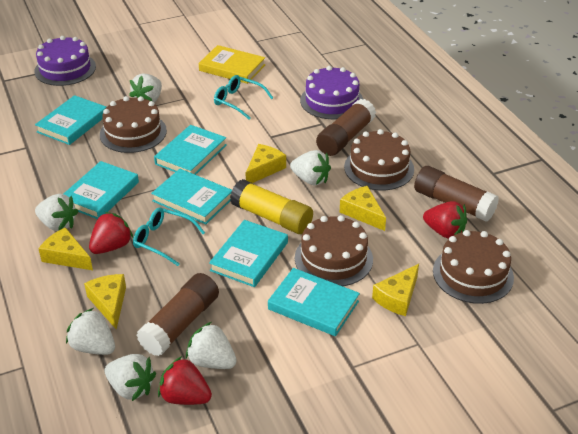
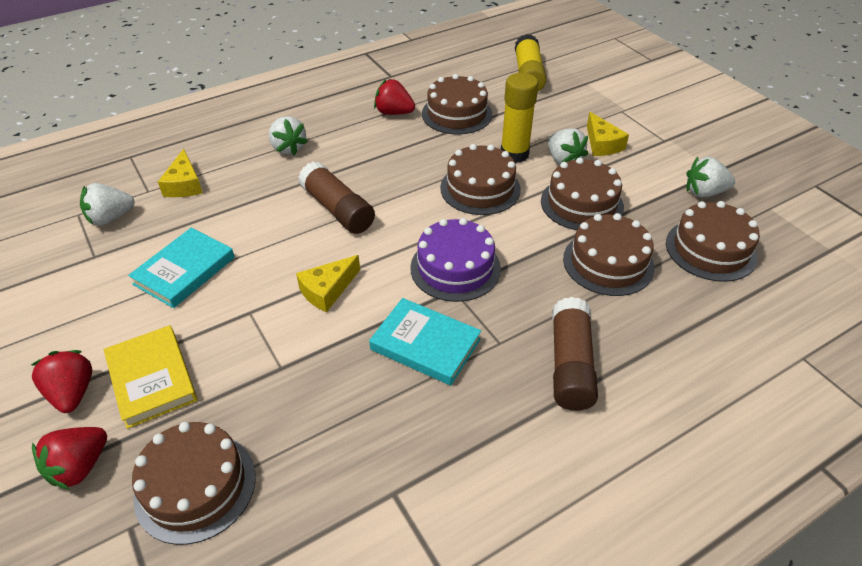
brown cake: 4 -> 6
brown glue stick: 3 -> 2
purple cake: 2 -> 1
turquoise book: 6 -> 2
turquoise glasses: 2 -> 0
white strawberry: 6 -> 4
yellow cheese: 5 -> 3
yellow glue stick: 1 -> 2

